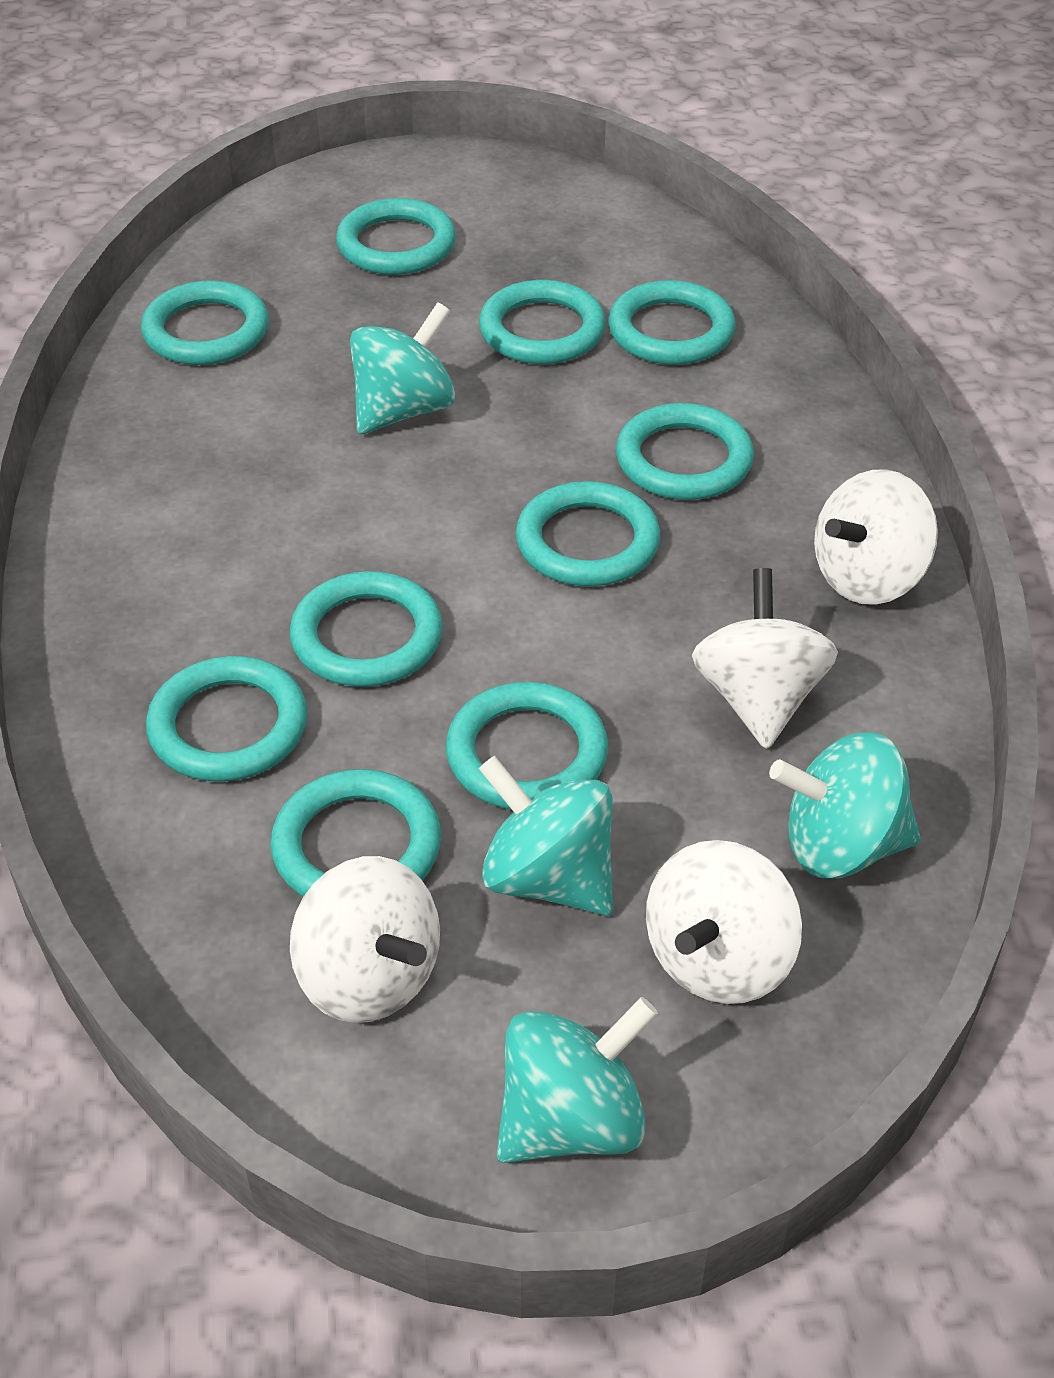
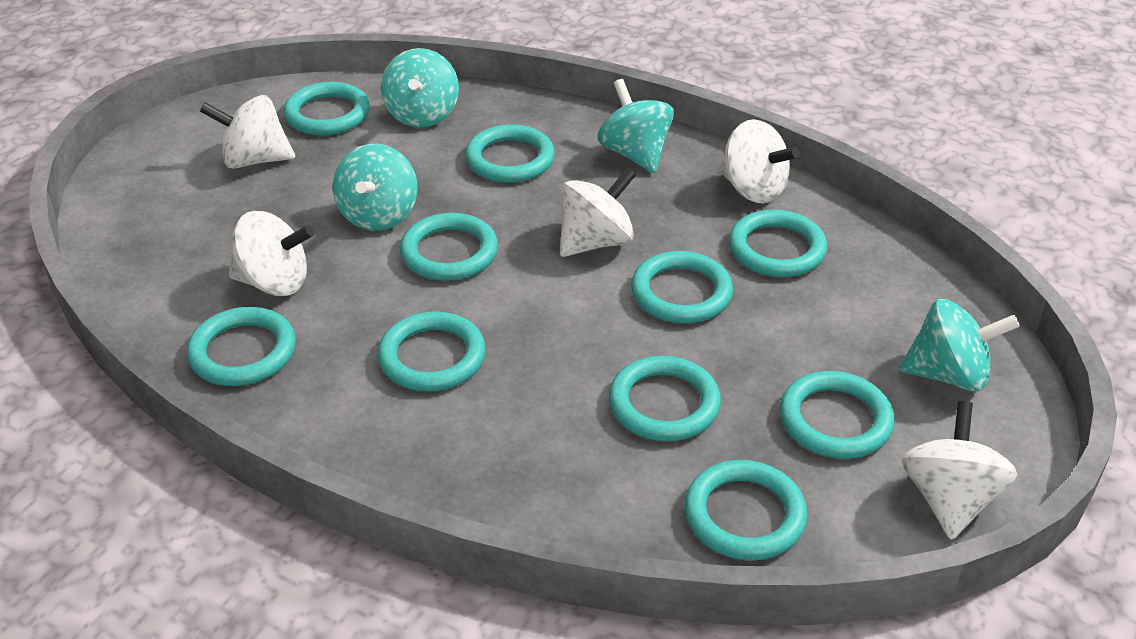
white spinning top: 4 -> 5

